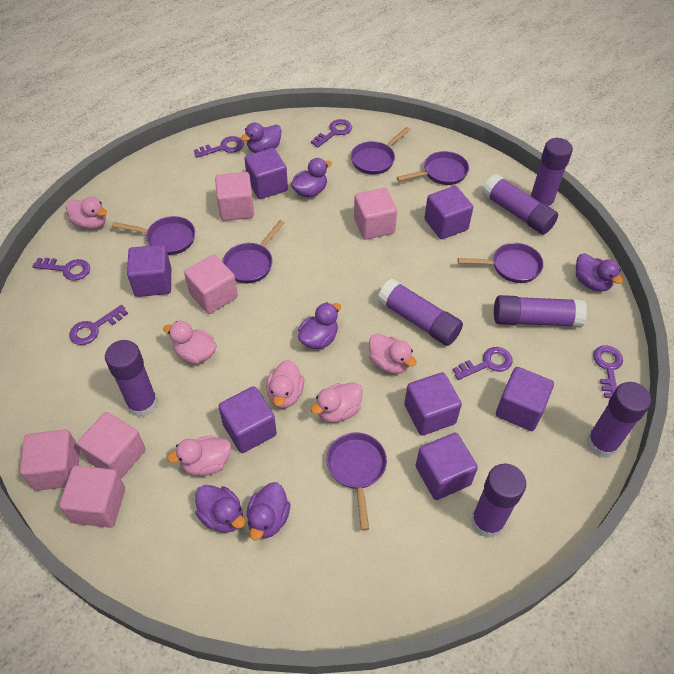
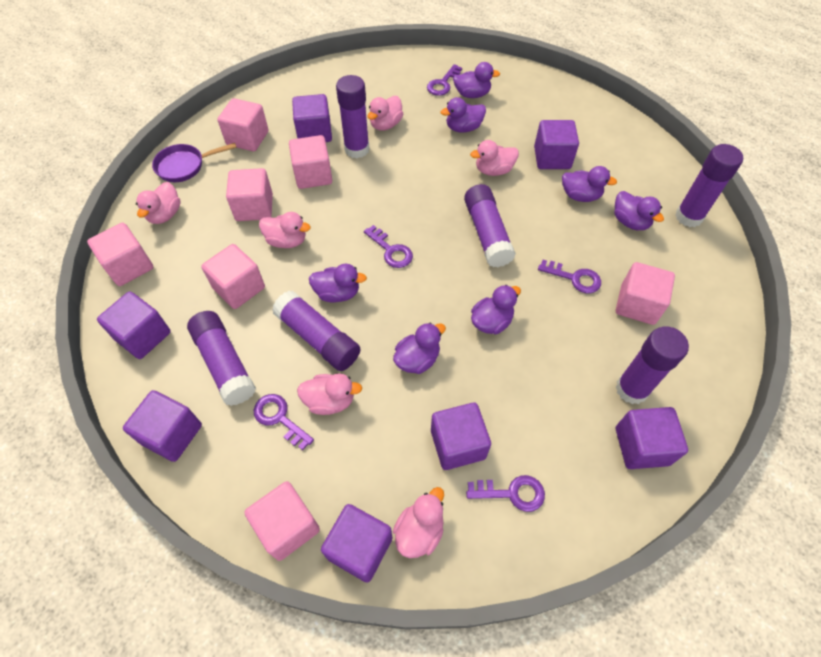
pink cube: 6 -> 7
purple duck: 6 -> 7
purple glue stick: 7 -> 6
purple key: 6 -> 5
purple pan: 6 -> 1

